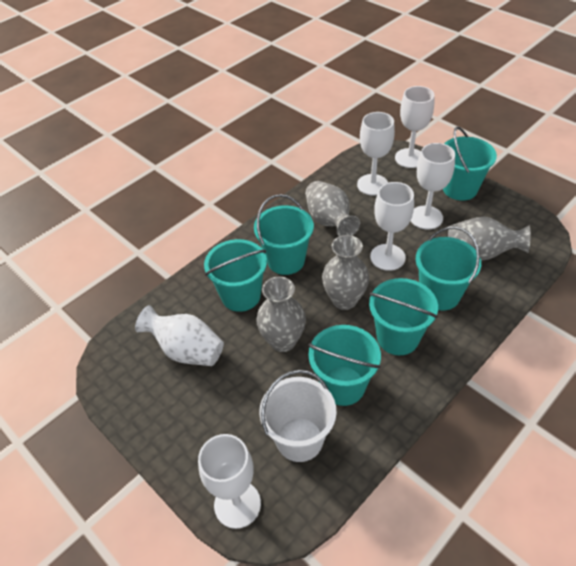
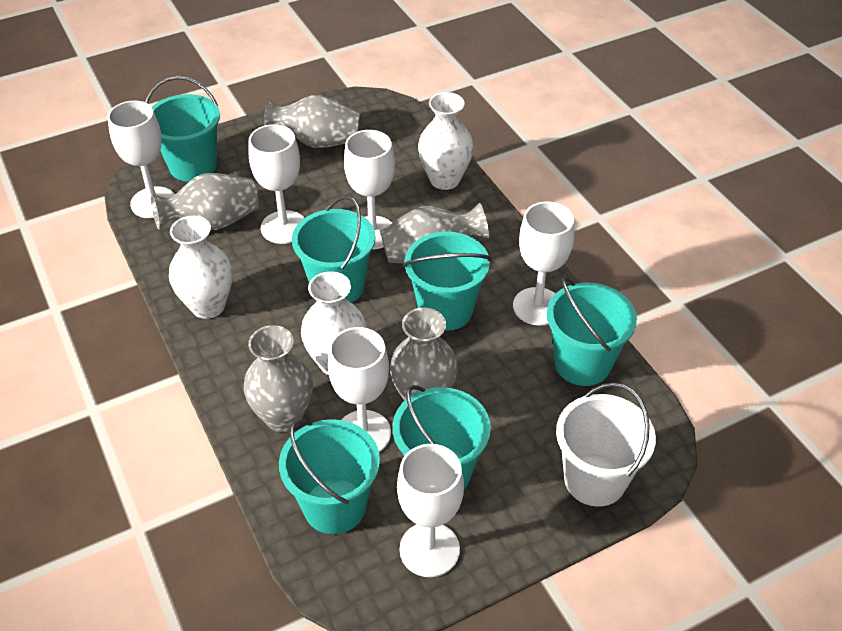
grey vase: 4 -> 5
white goblet: 5 -> 6
white vase: 1 -> 3

